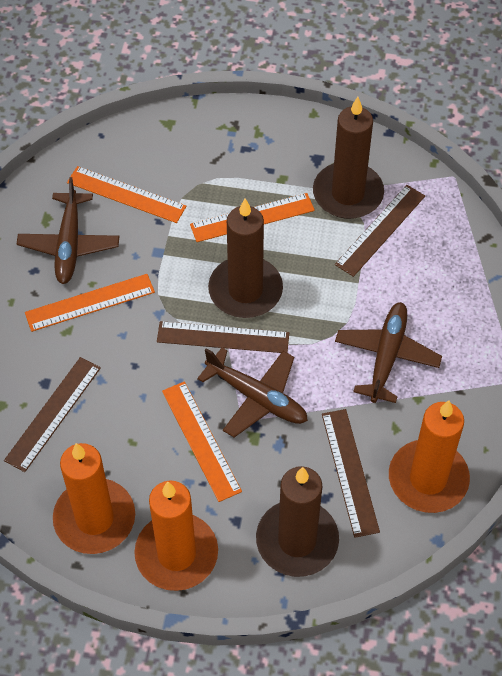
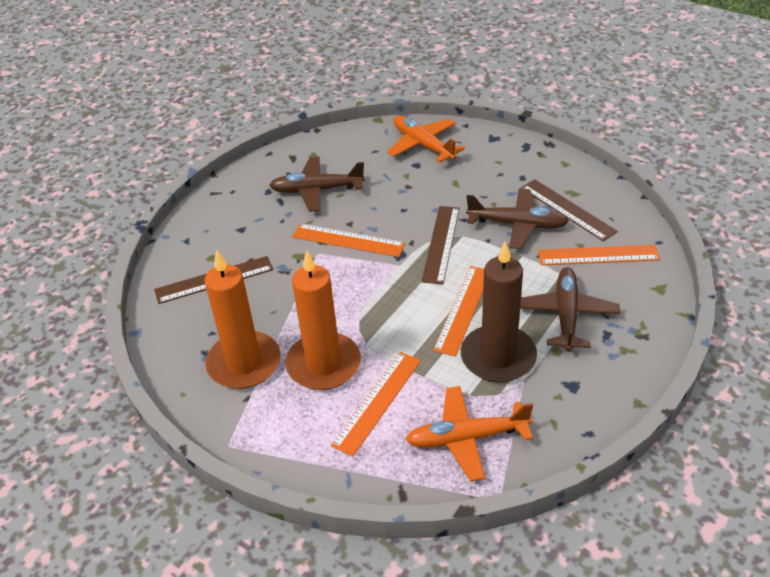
brown candle: 3 -> 1
brown ruler: 4 -> 3
orange candle: 3 -> 2
orange plane: 0 -> 2

